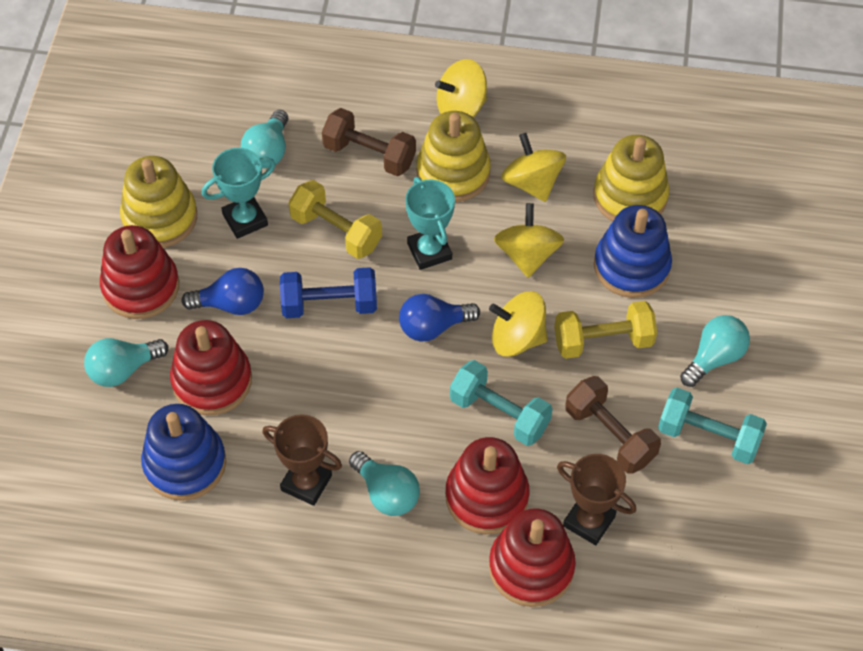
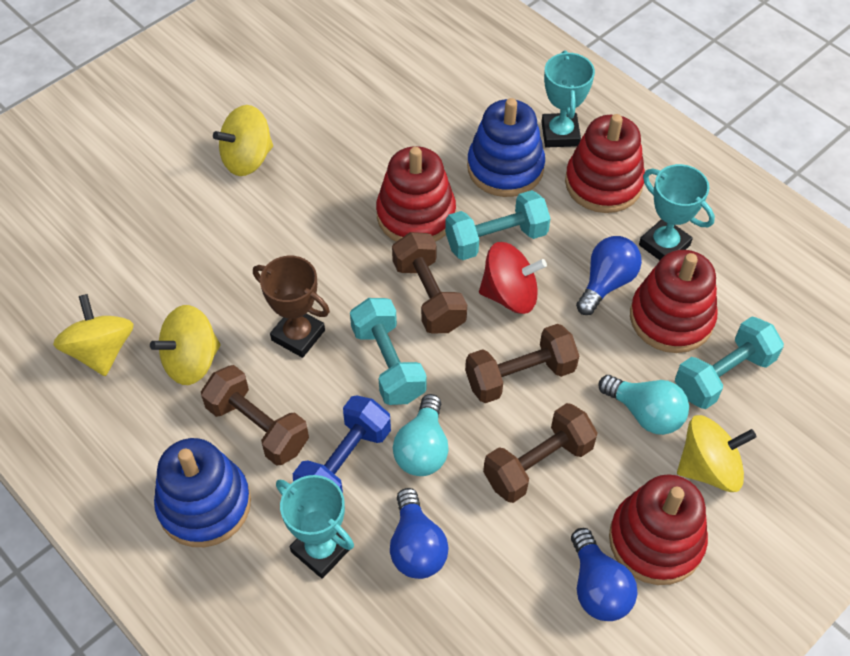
blue light bulb: 2 -> 3
brown dumbbell: 2 -> 4
brown trophy: 2 -> 1
red spinning top: 0 -> 1
turquoise dumbbell: 2 -> 3
turquoise light bulb: 4 -> 2
turquoise trophy: 2 -> 3
yellow dumbbell: 2 -> 0
yellow stacking toy: 3 -> 0

